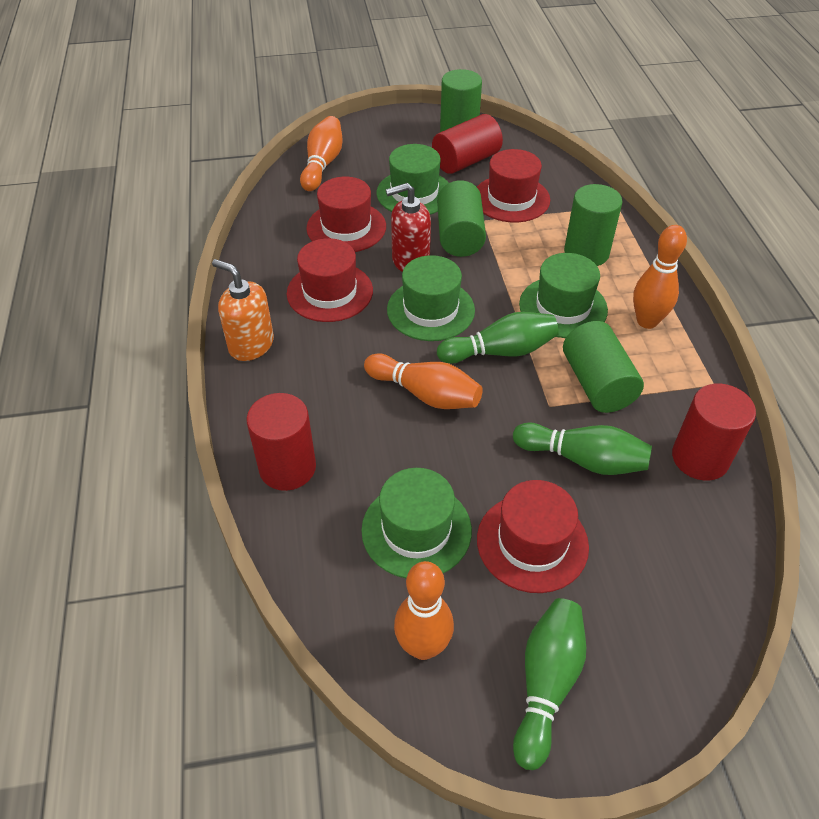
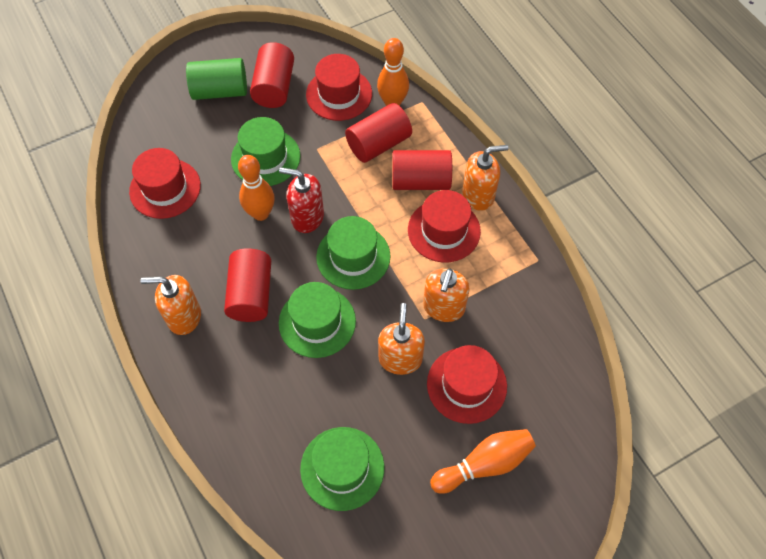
green bowling pin: 3 -> 0
green cylinder: 4 -> 1
orange bowling pin: 4 -> 3
orange soap dispenser: 1 -> 4
red cylinder: 3 -> 4

